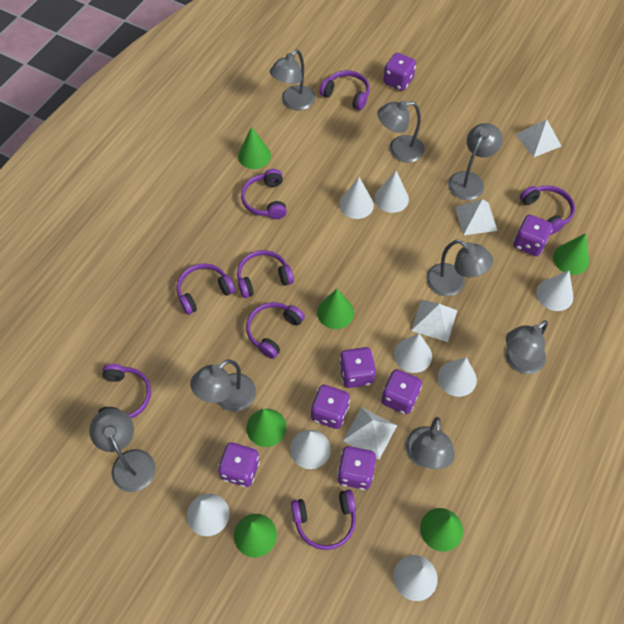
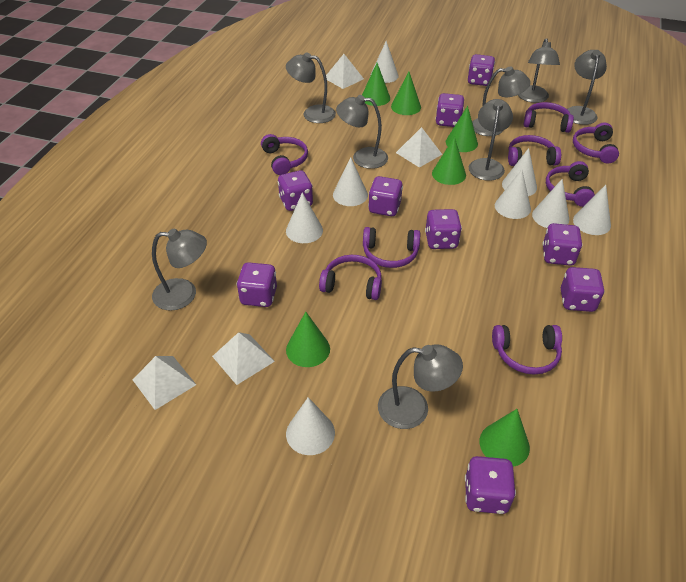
purple dice: 7 -> 9

